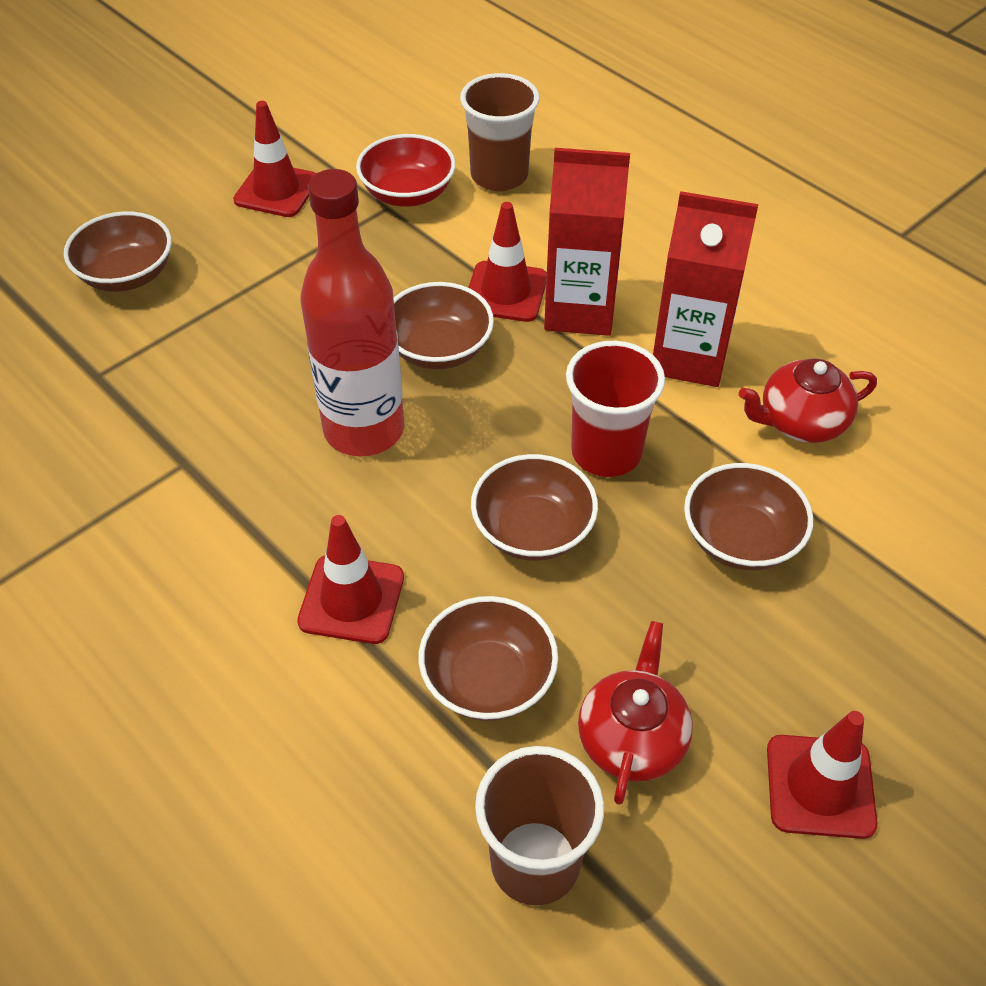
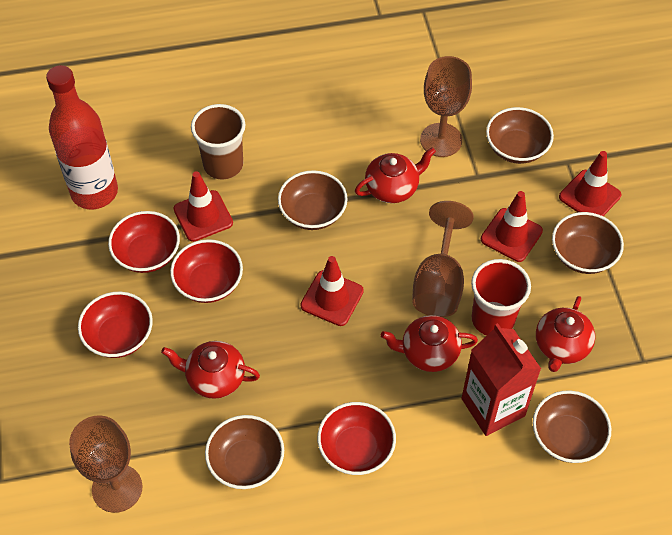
brown cup: 2 -> 1
brown goblet: 0 -> 3
red bowl: 1 -> 4
red carton: 2 -> 1
red teapot: 2 -> 4

